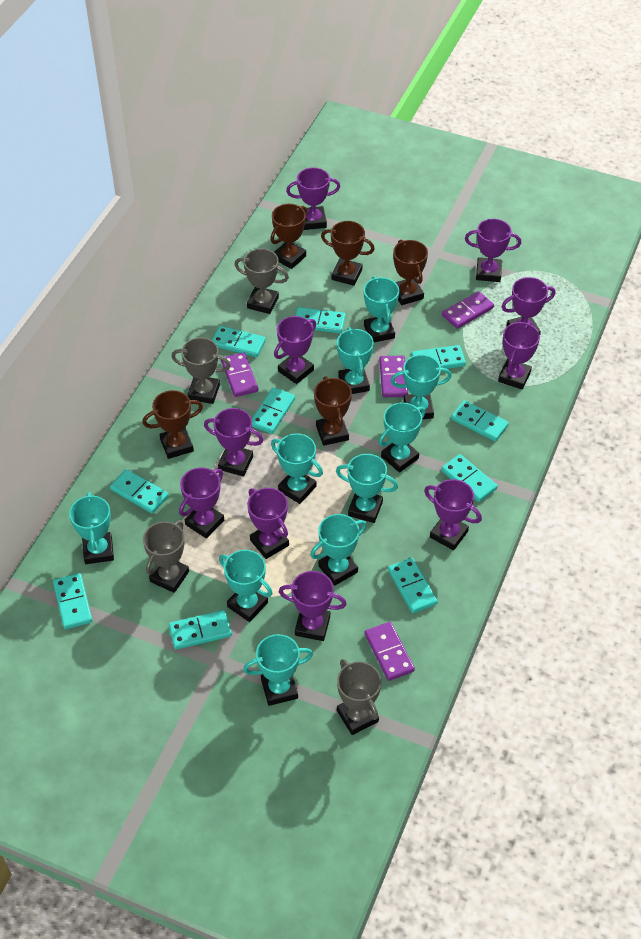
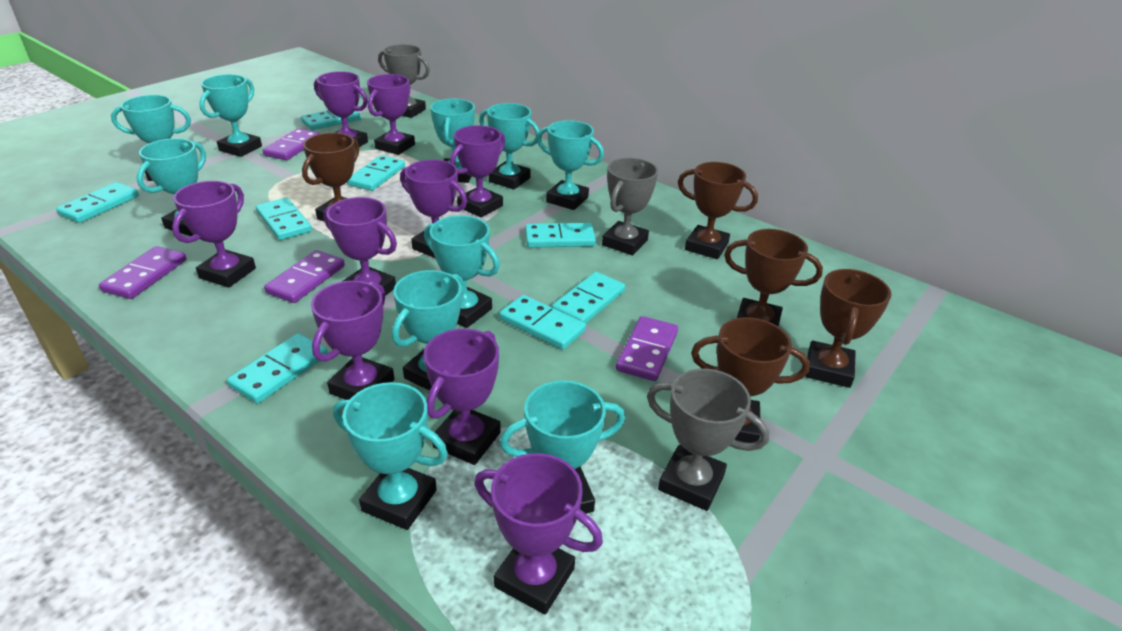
grey trophy: 4 -> 3
purple trophy: 10 -> 9
turquoise domino: 10 -> 8

